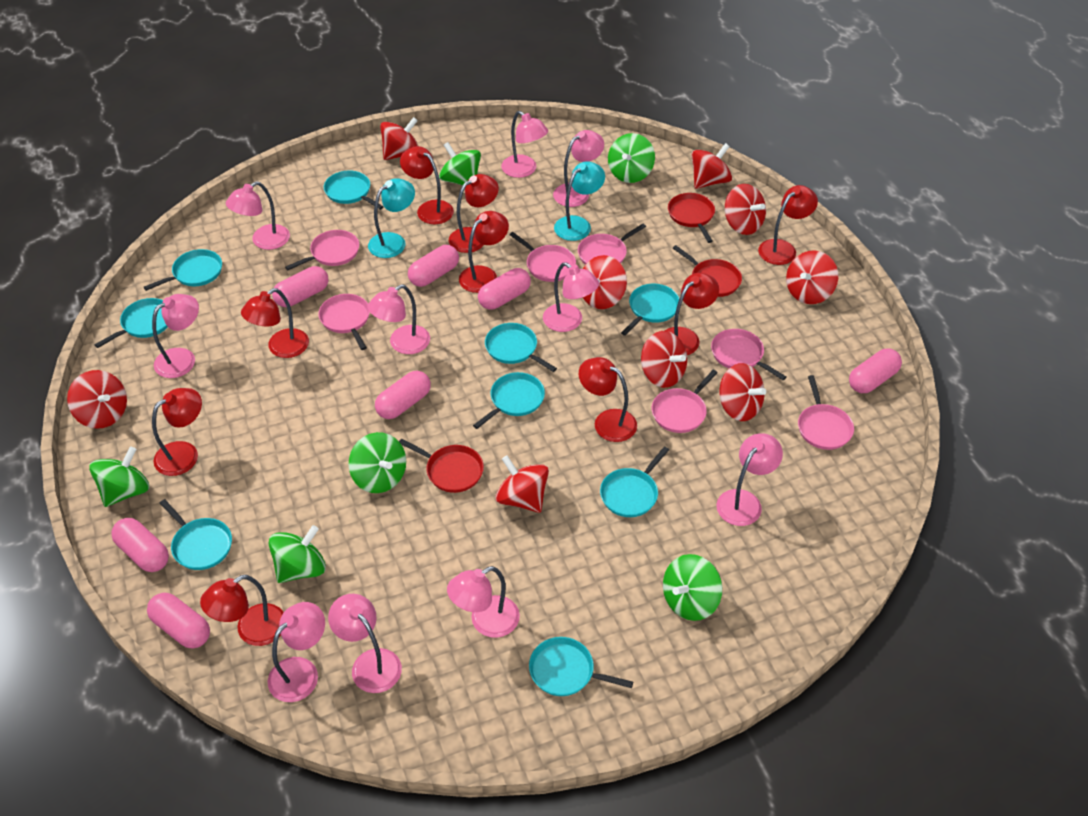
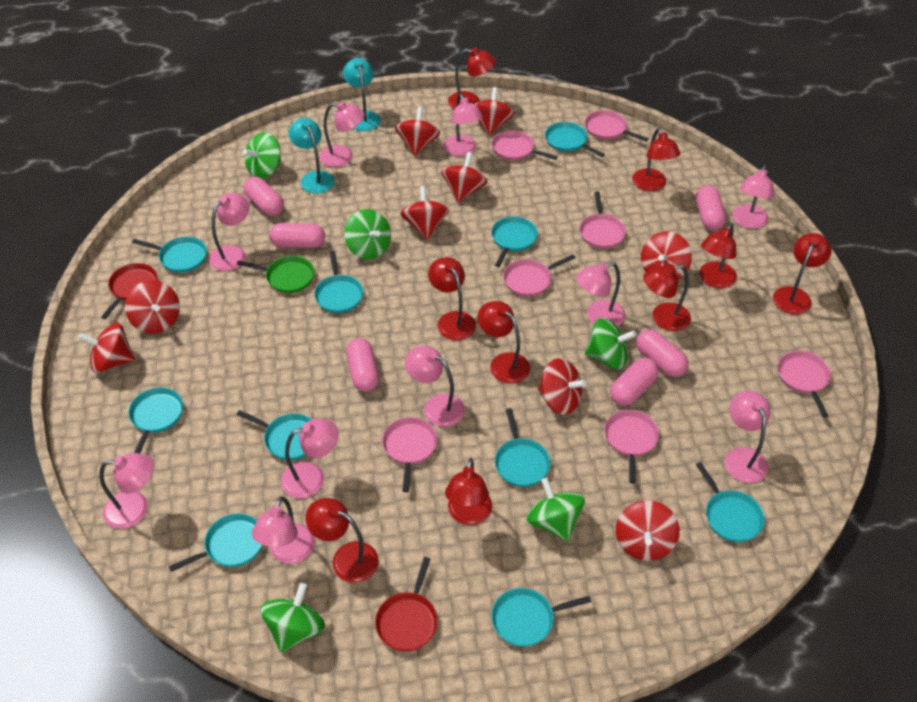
green pan: 0 -> 1
green spinning top: 6 -> 5
pink capsule: 7 -> 6
red pan: 3 -> 2
turquoise pan: 9 -> 10

